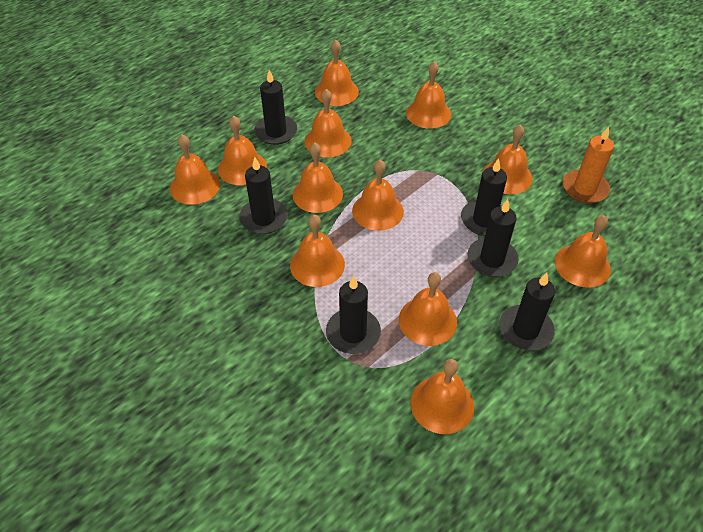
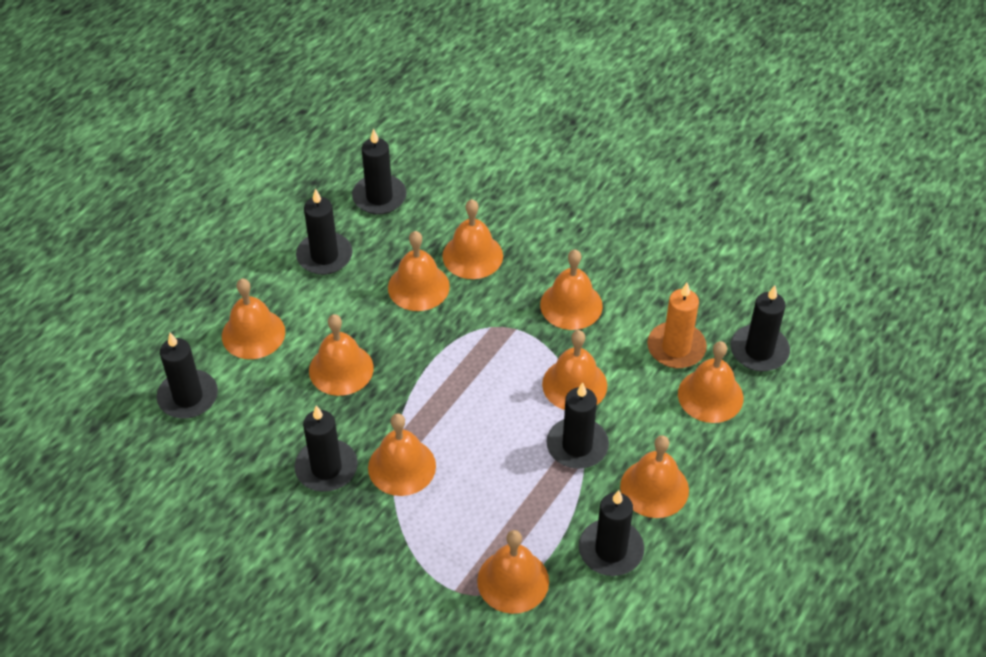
black candle: 6 -> 7
orange bell: 12 -> 10

